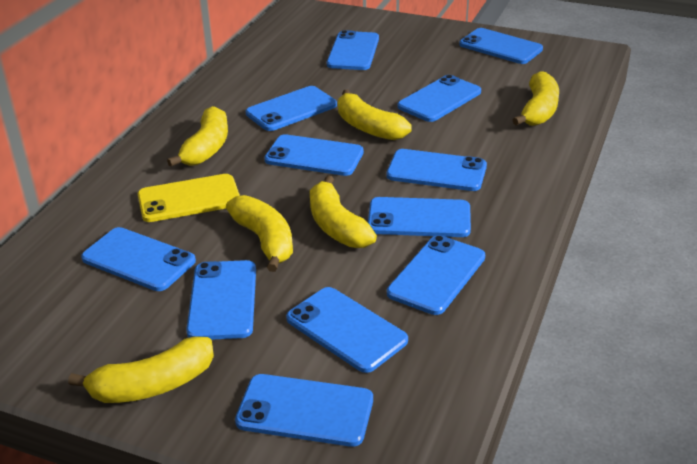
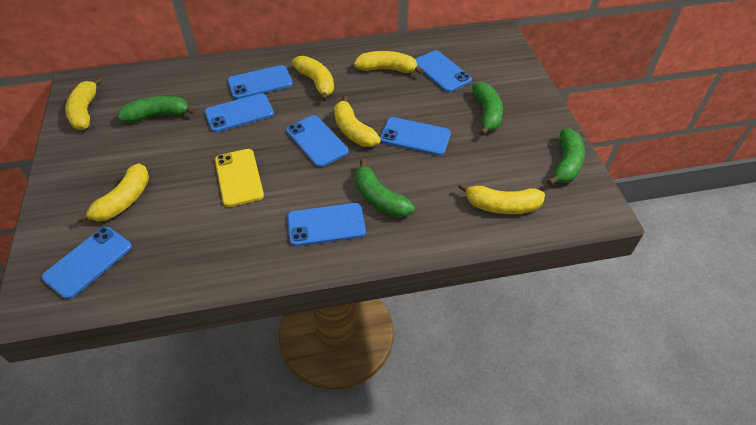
blue phone: 12 -> 7
green banana: 0 -> 4

